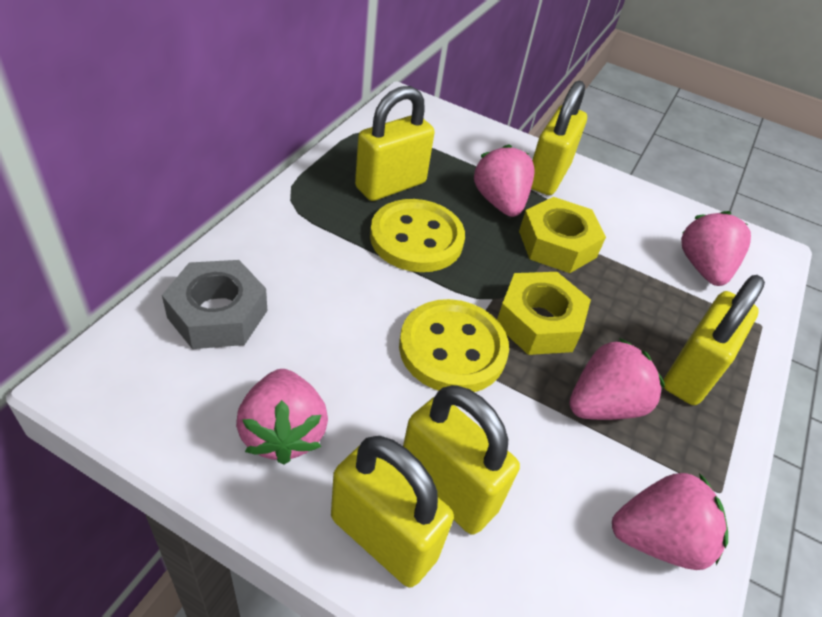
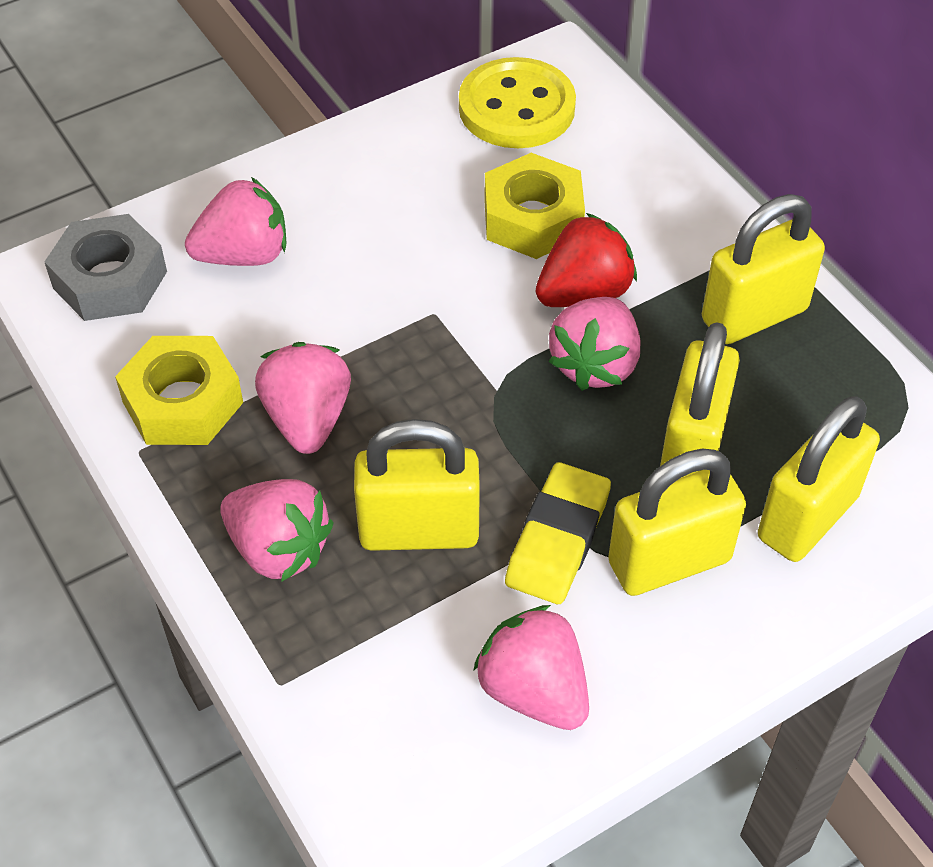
red strawberry: 0 -> 1
yellow button: 2 -> 1
yellow eraser: 0 -> 1

